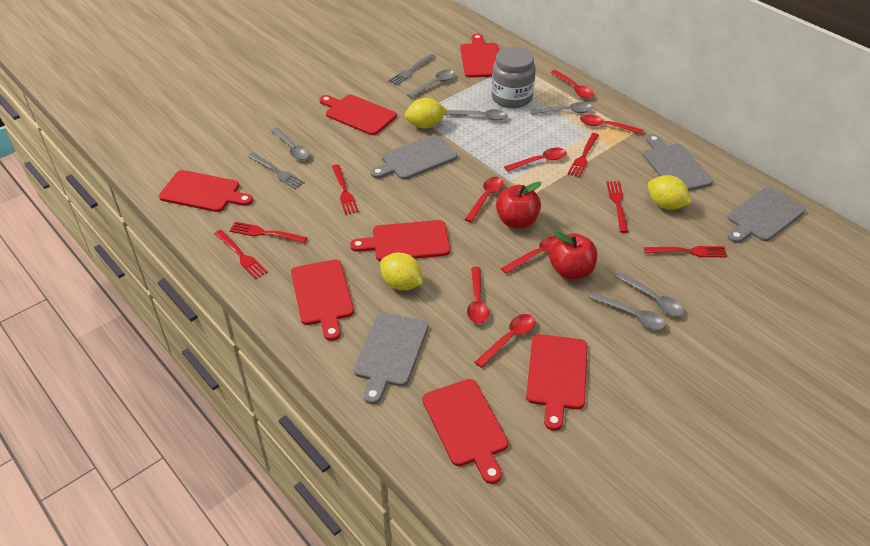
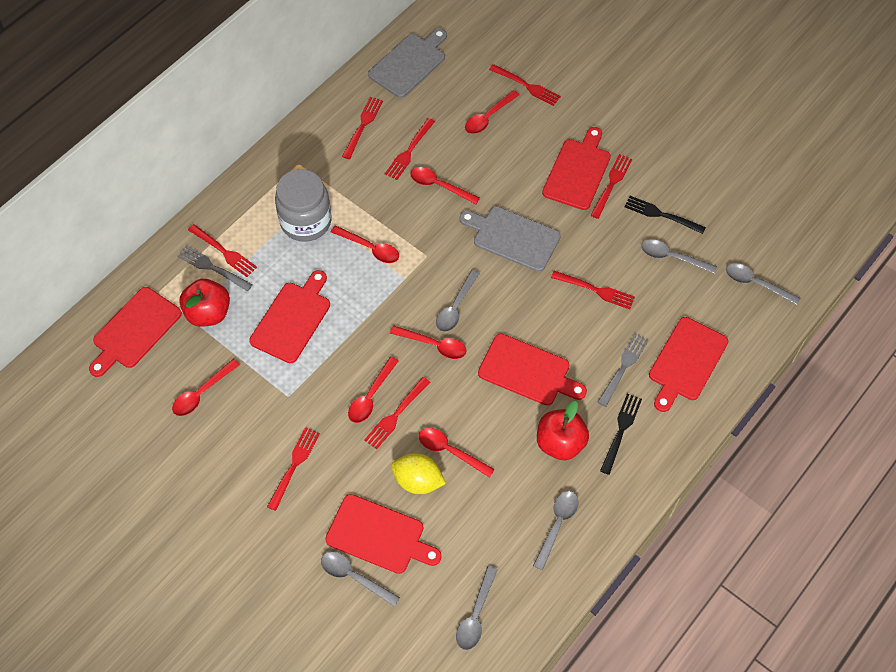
black fork: 0 -> 2
grey cutting board: 4 -> 2
red cutting board: 7 -> 6
red fork: 6 -> 8
yellow lemon: 3 -> 1

